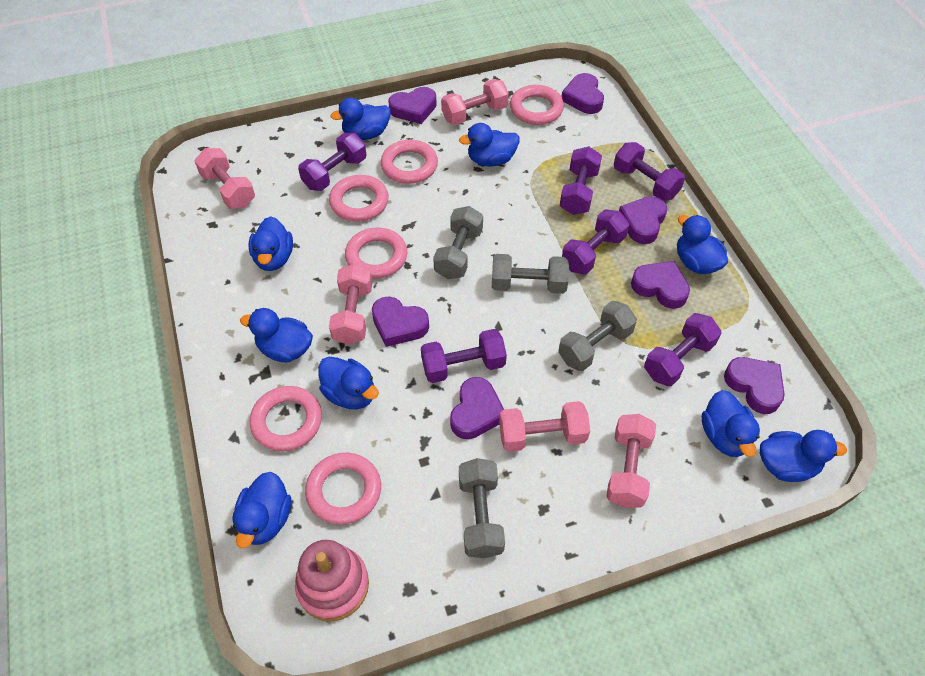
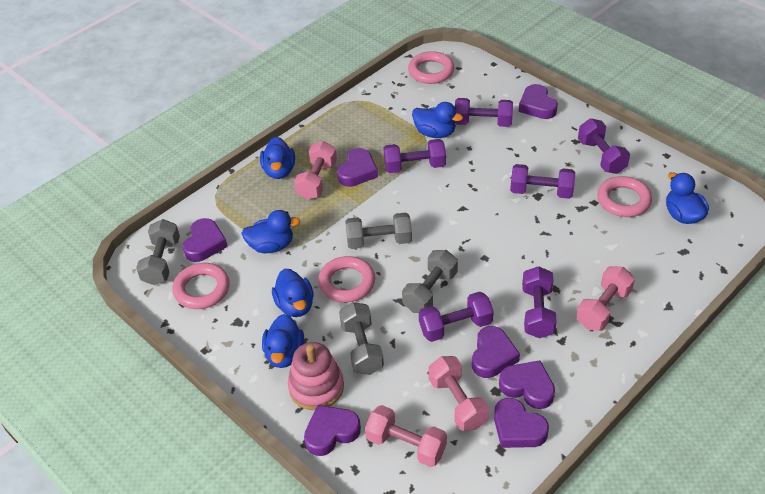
blue duck: 9 -> 6
pink dumbbell: 5 -> 4
pink ring: 6 -> 4

